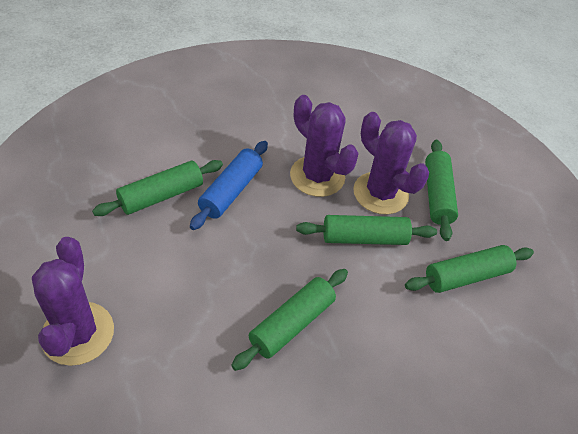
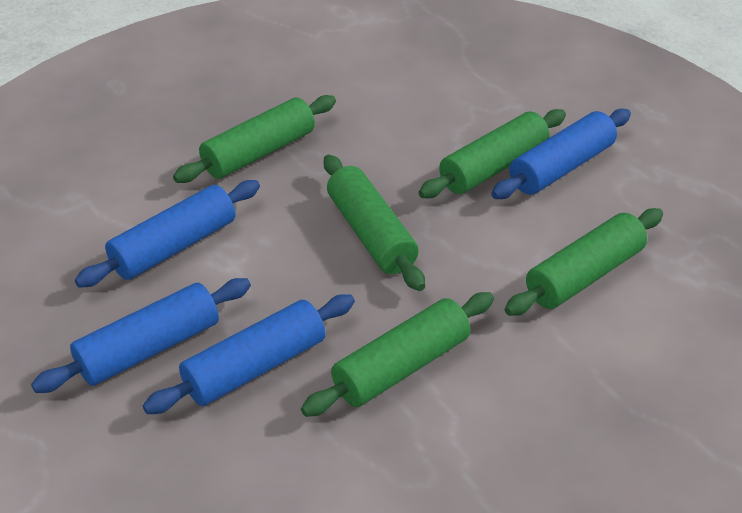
blue rolling pin: 1 -> 4
purple cactus: 3 -> 0

